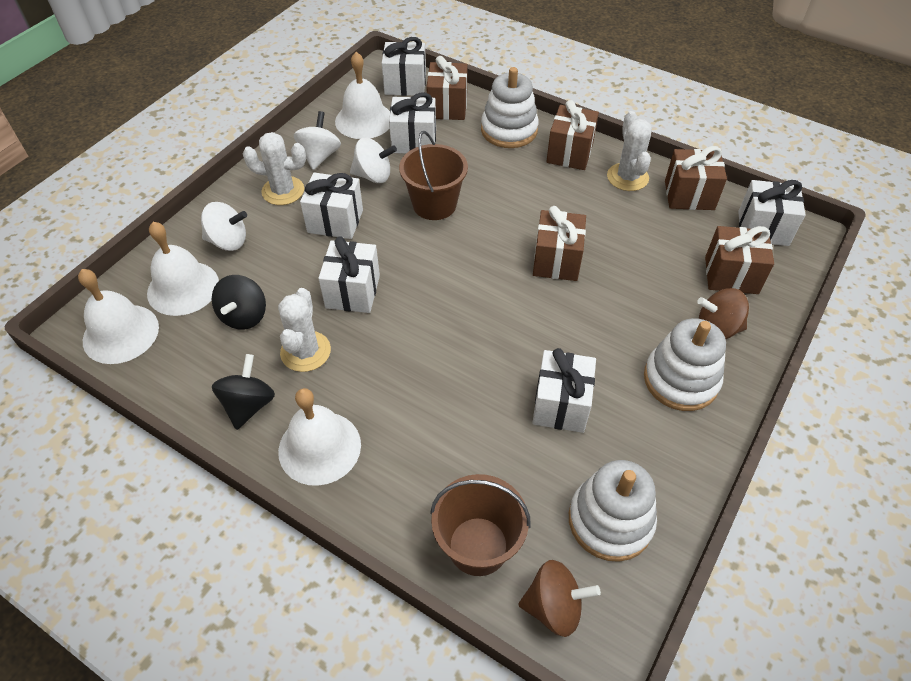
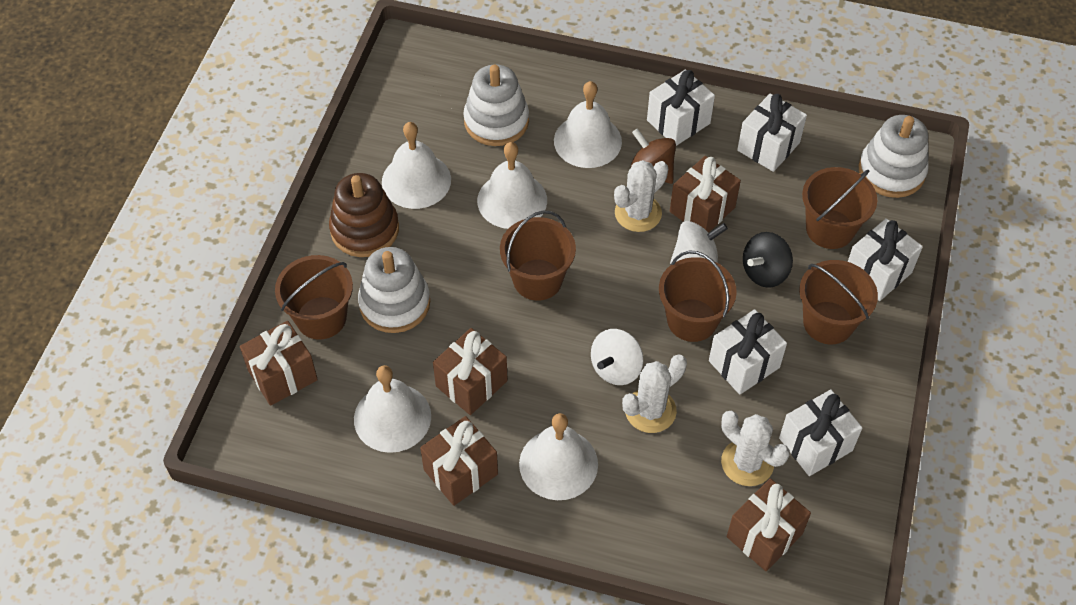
black spinning top: 2 -> 1
brown bucket: 2 -> 5
brown spinning top: 2 -> 1
brown stacking toy: 0 -> 1
white bell: 4 -> 5
white gift: 6 -> 5
white spinning top: 3 -> 2

